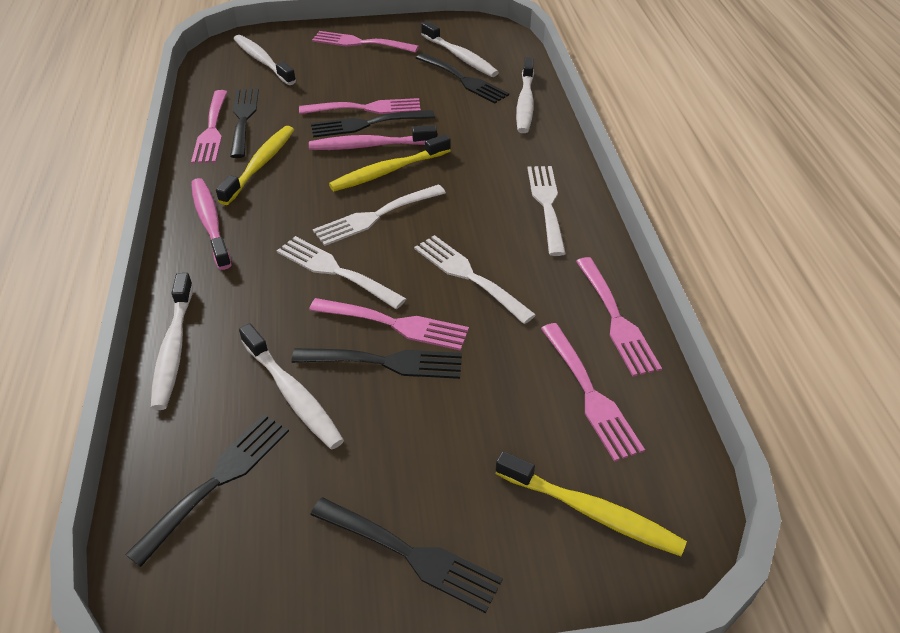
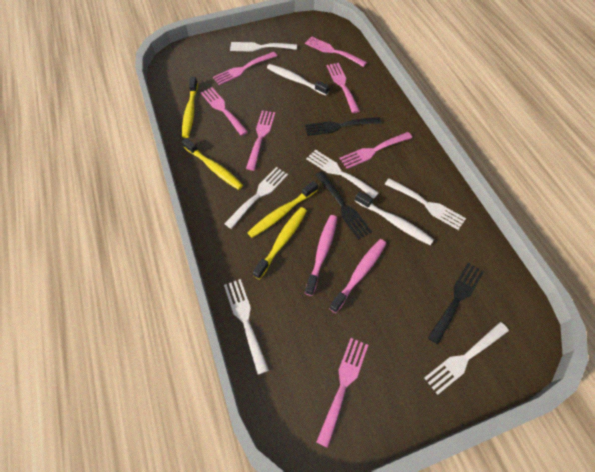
black fork: 6 -> 3
pink fork: 6 -> 7
white fork: 4 -> 6
white toothbrush: 5 -> 2
yellow toothbrush: 3 -> 4

